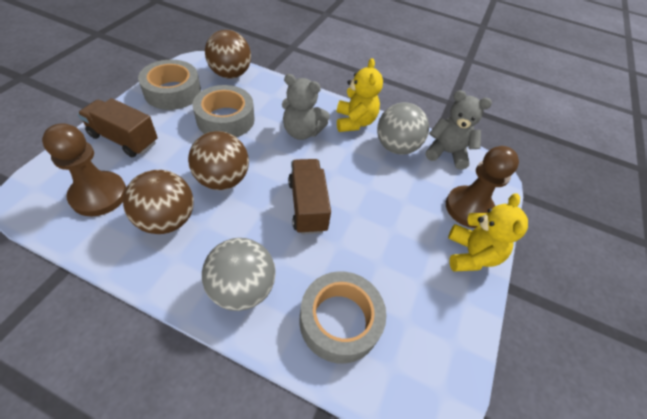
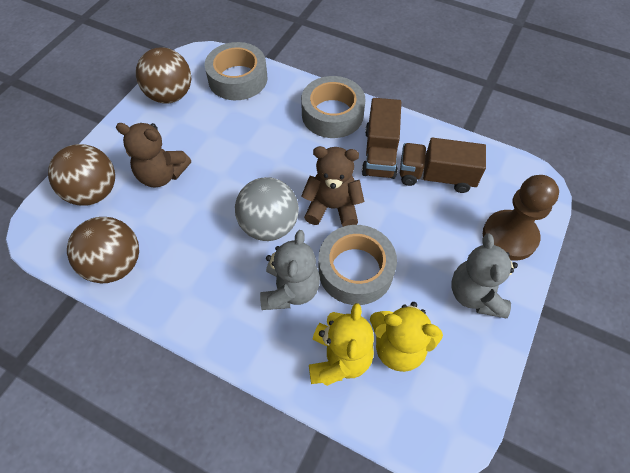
brown pawn: 2 -> 1
brown teddy bear: 0 -> 2
grey ball: 2 -> 1

